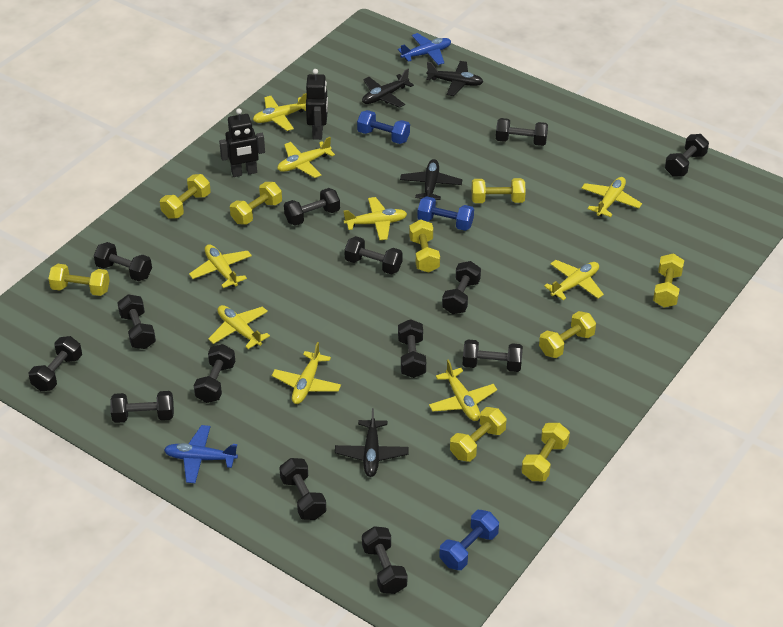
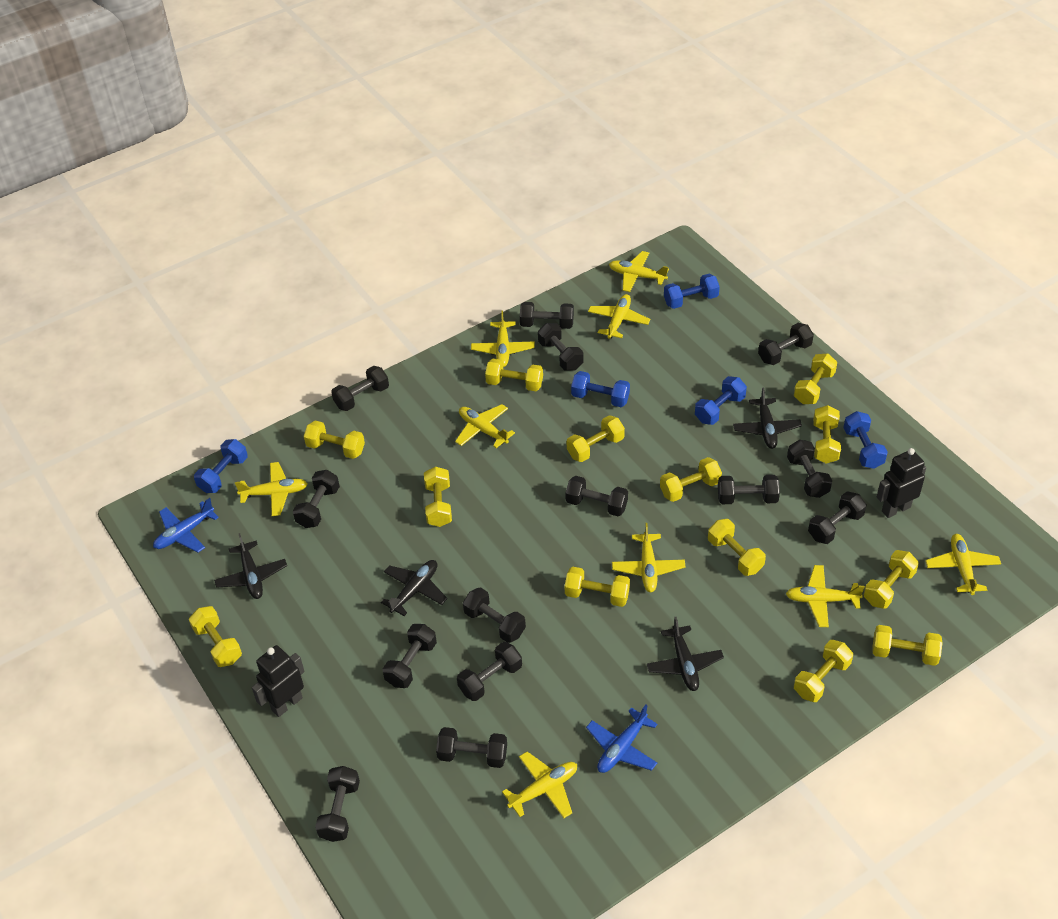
blue dumbbell: 3 -> 5
yellow dumbbell: 9 -> 13

